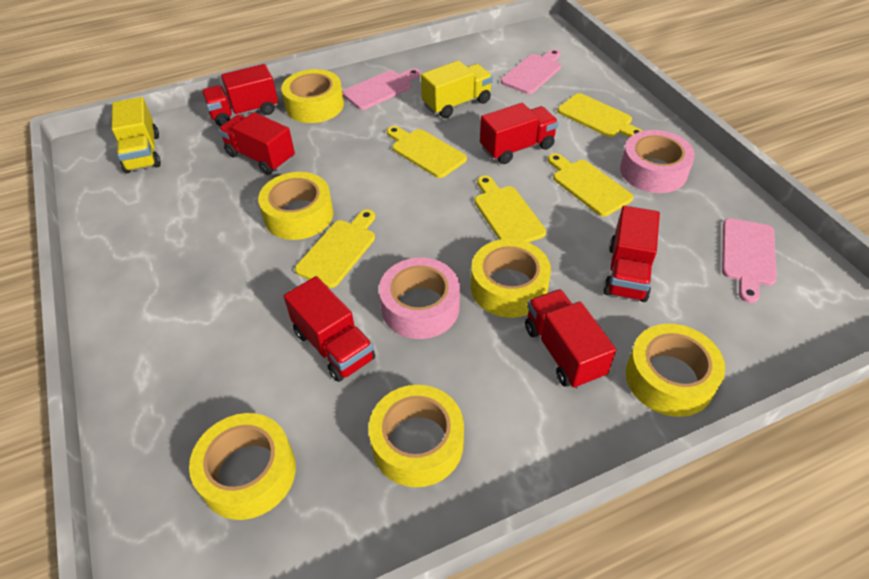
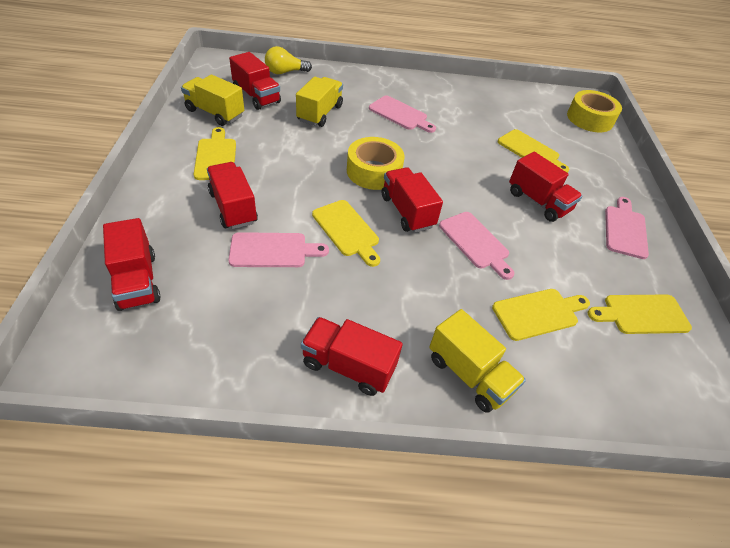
pink cutting board: 3 -> 4
pink tape: 2 -> 0
yellow light bulb: 0 -> 1
yellow tape: 6 -> 2
yellow truck: 2 -> 3

